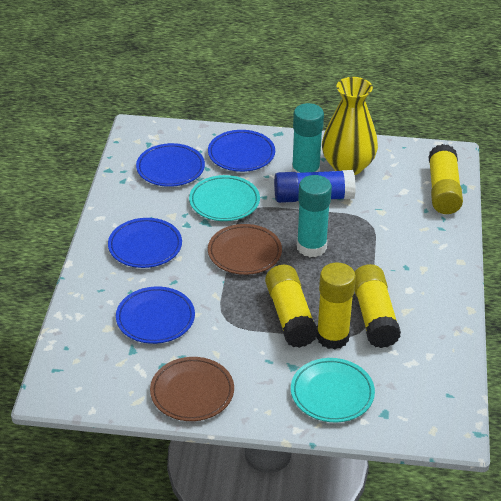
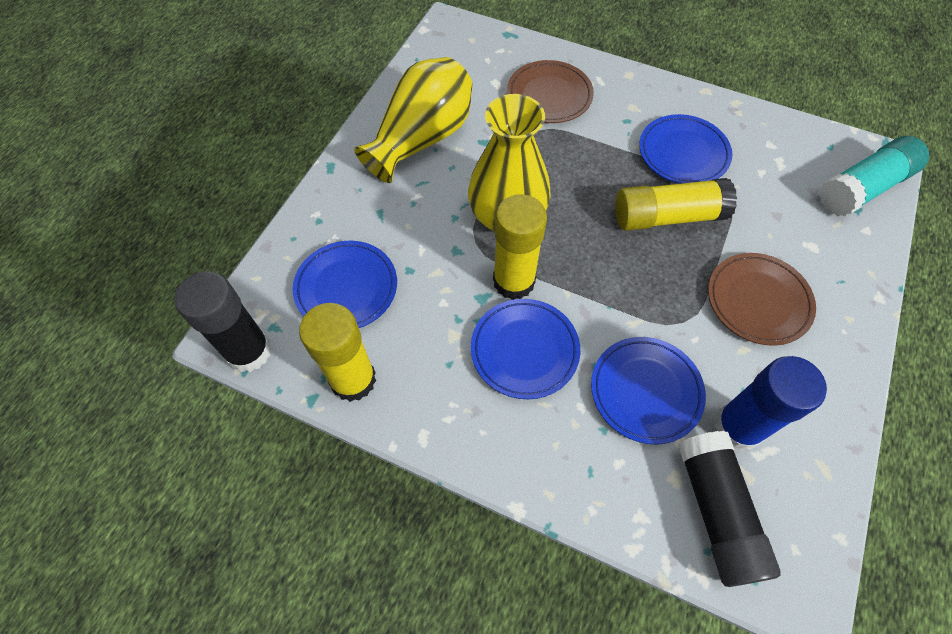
black glue stick: 0 -> 2
turquoise glue stick: 2 -> 1
turquoise plate: 2 -> 0
yellow glue stick: 4 -> 3
yellow vase: 1 -> 2

